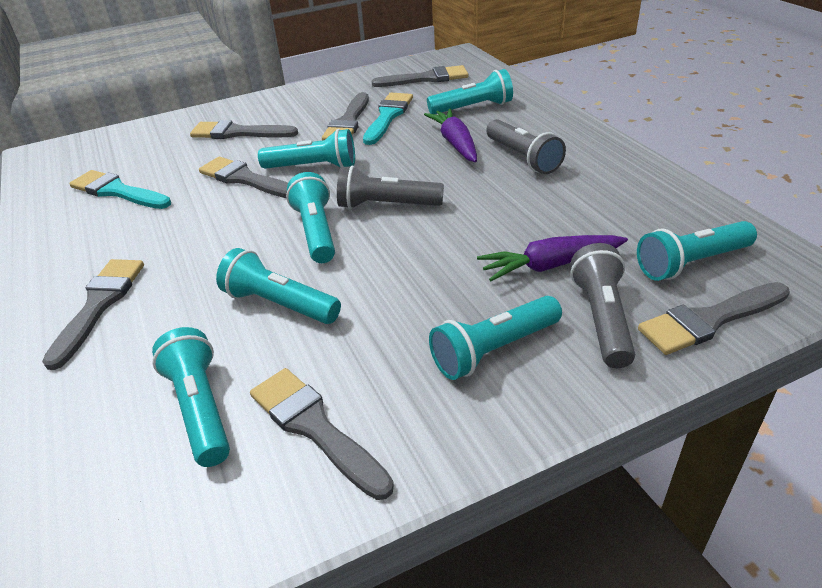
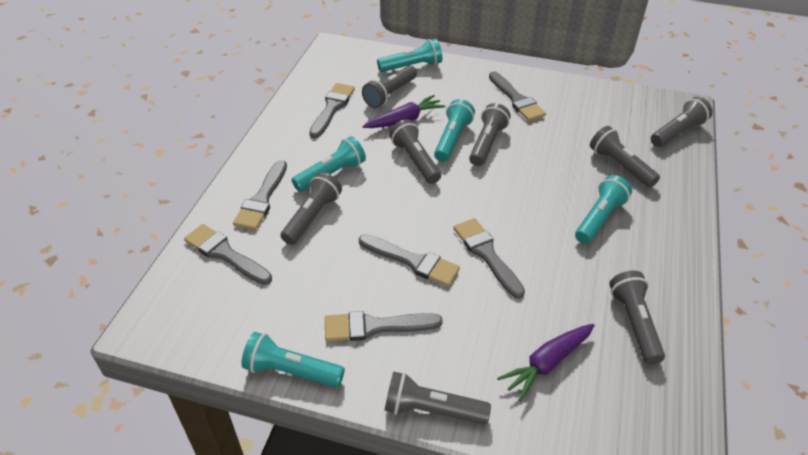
grey flashlight: 3 -> 8
turquoise brush: 2 -> 0
turquoise flashlight: 7 -> 5

